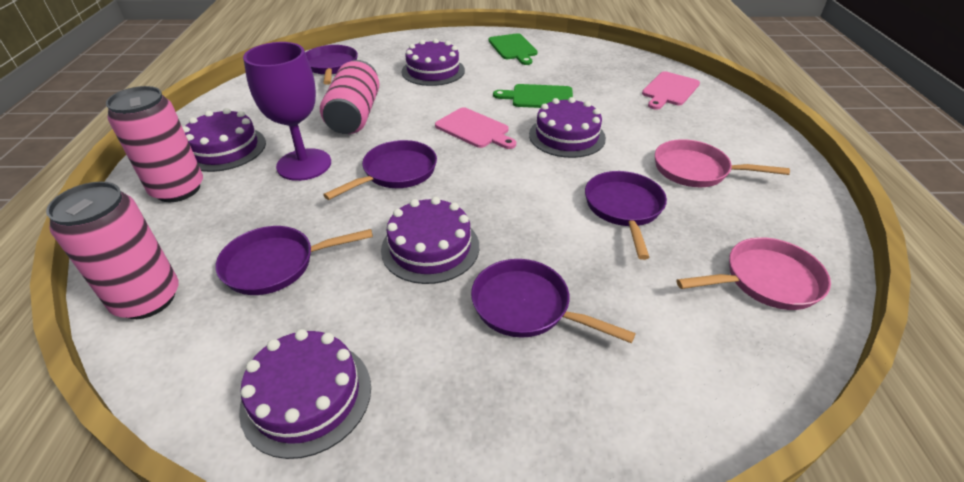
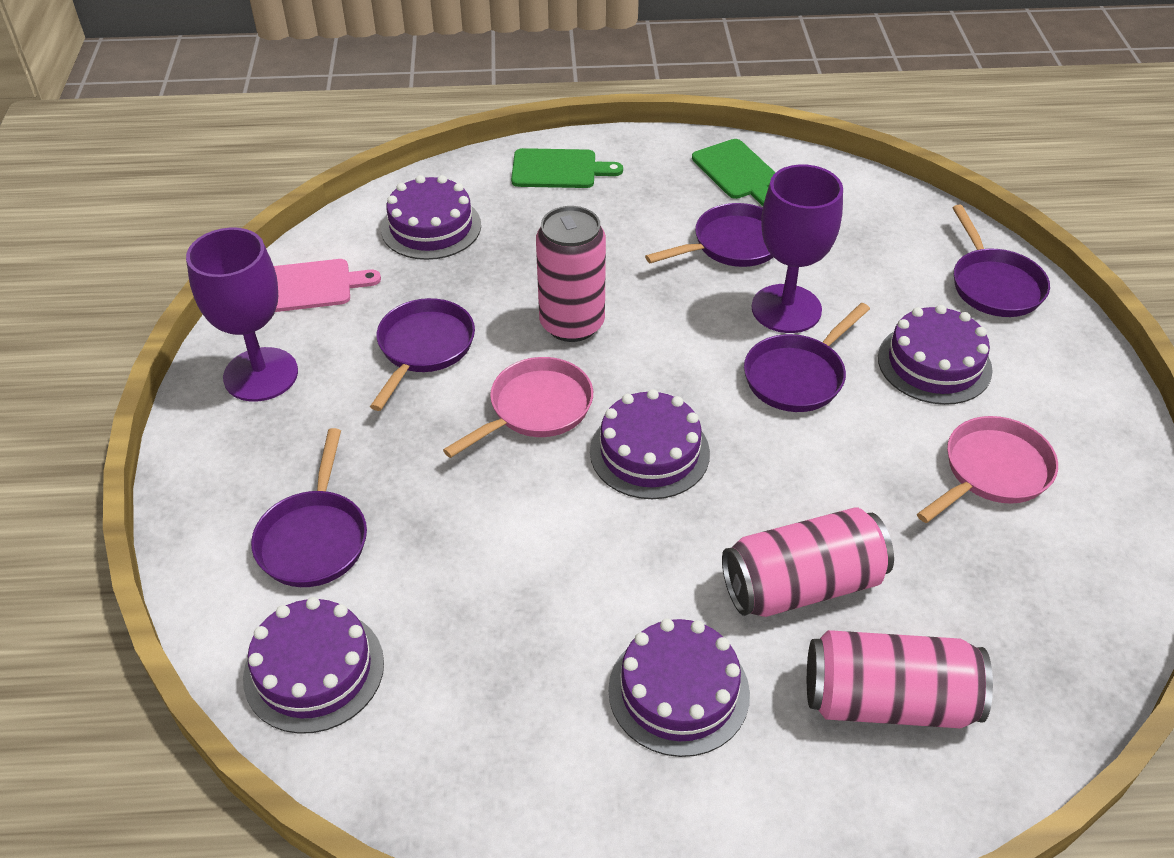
pink cutting board: 2 -> 1
purple goblet: 1 -> 2

